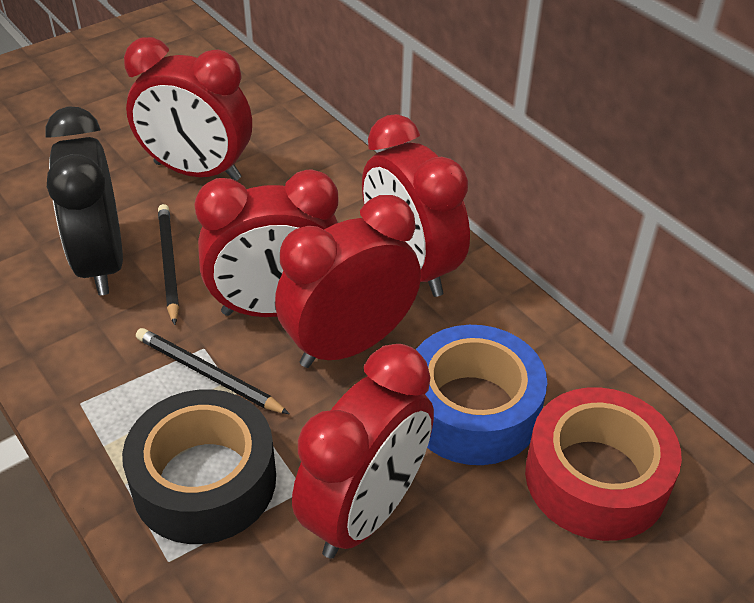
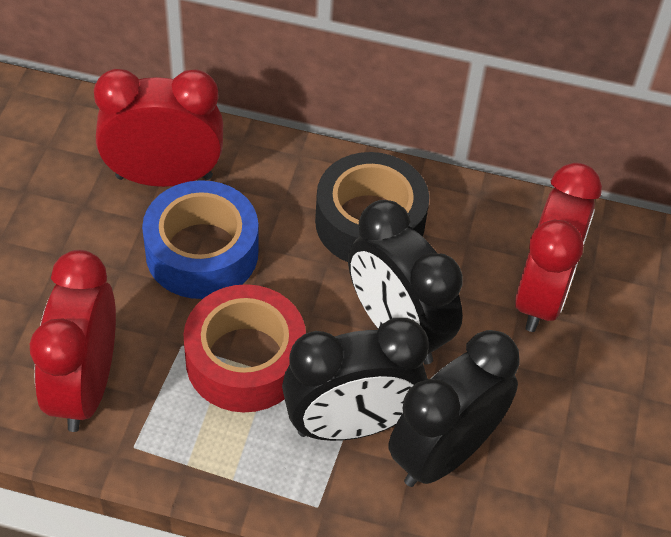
black clock: 1 -> 3
black pencil: 2 -> 0
red clock: 5 -> 3

